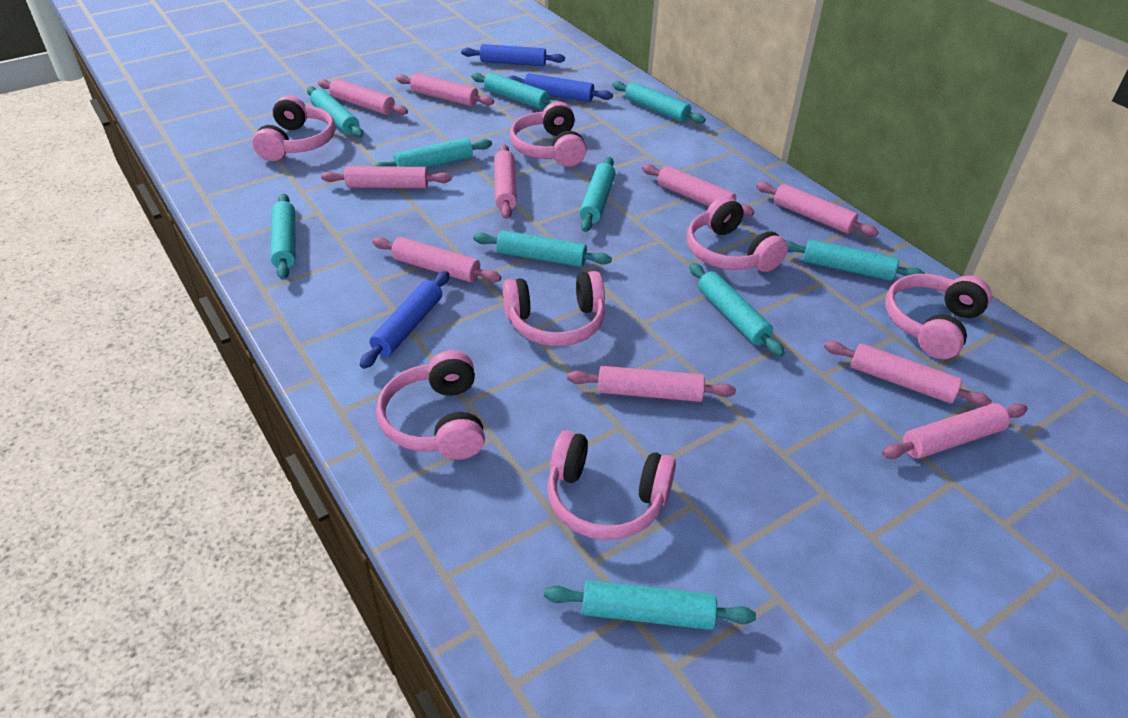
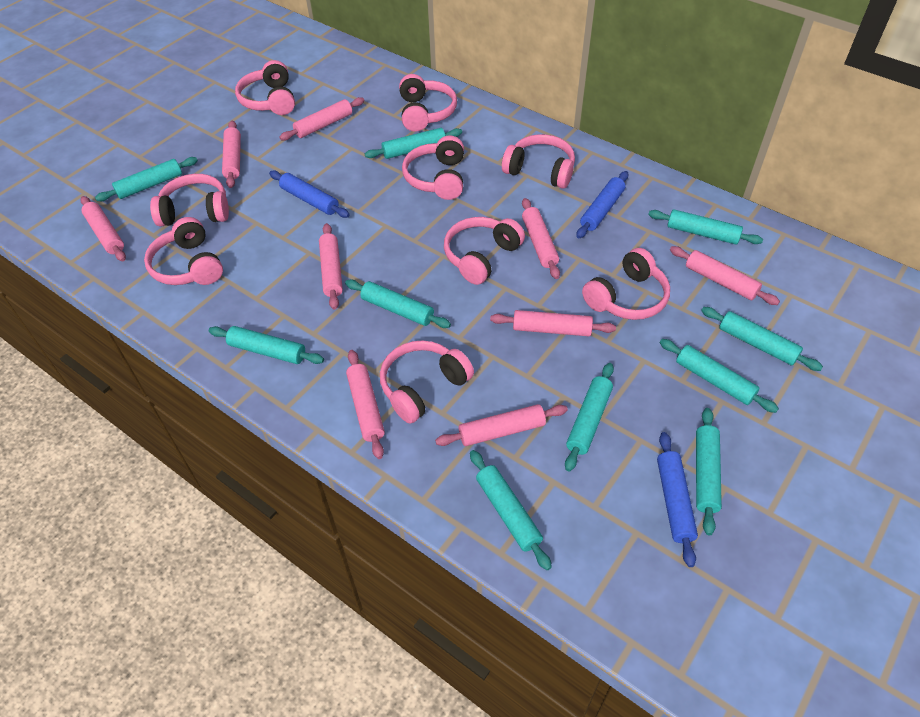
pink headphones: 7 -> 9
pink rolling pin: 10 -> 9

